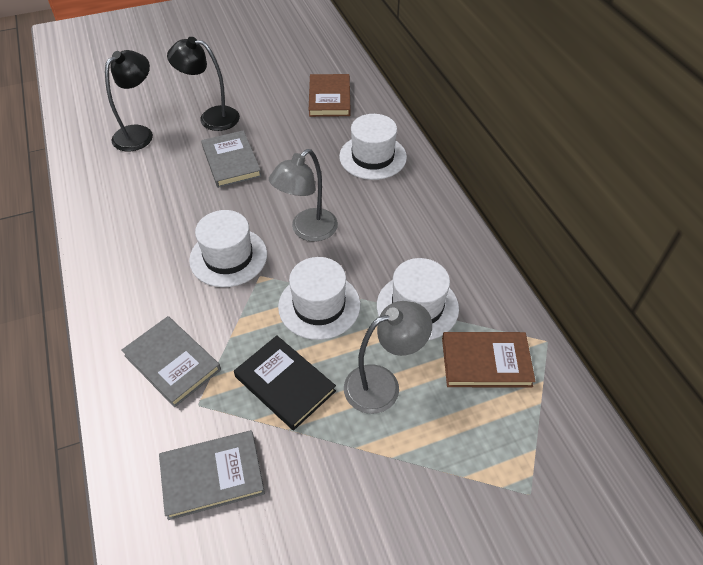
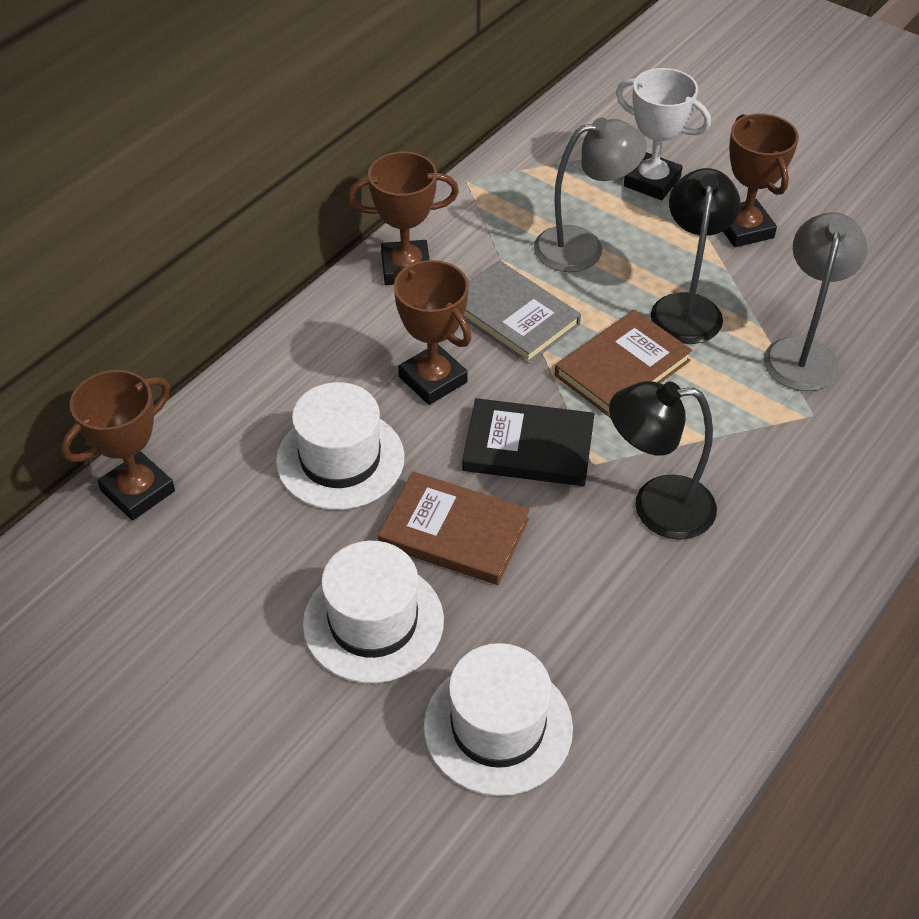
brown trophy: 0 -> 4
grey book: 3 -> 1
white hat: 4 -> 3
white trophy: 0 -> 1

